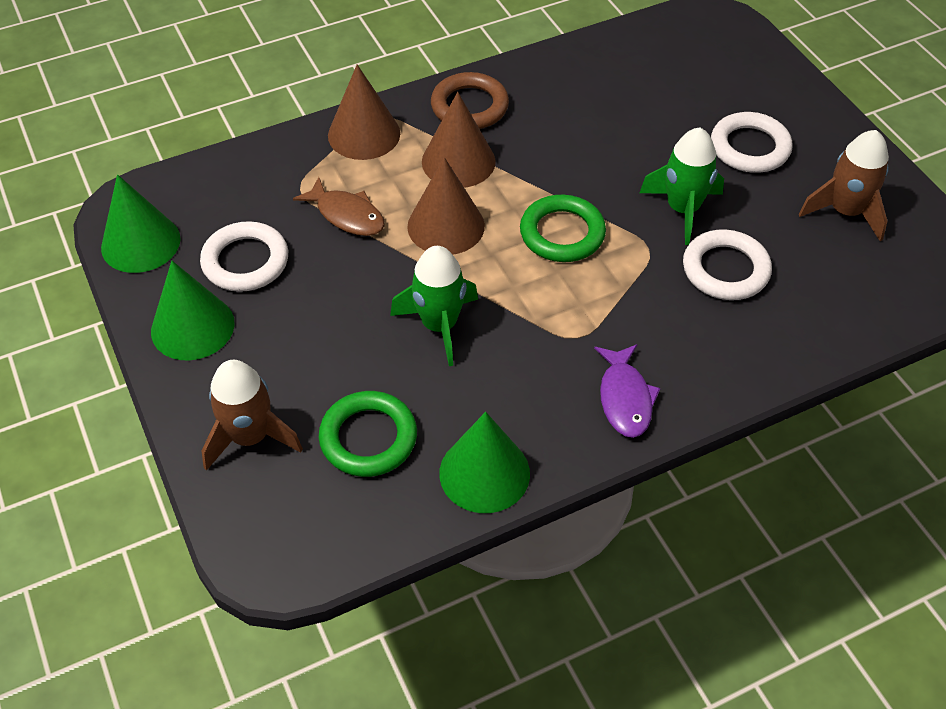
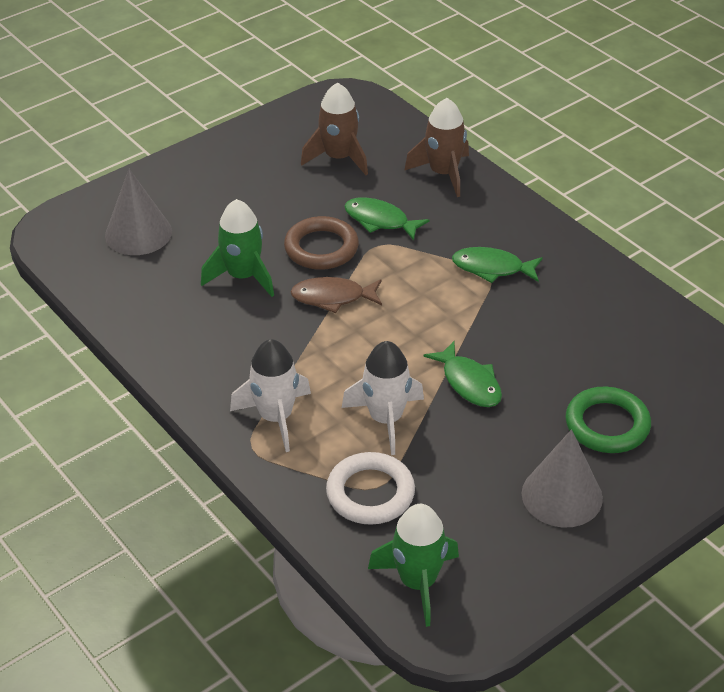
brown cone: 3 -> 0
green cone: 3 -> 0
green fish: 0 -> 3
green ring: 2 -> 1
grey cone: 0 -> 2
purple fish: 1 -> 0
white ring: 3 -> 1
white rocket: 0 -> 2

